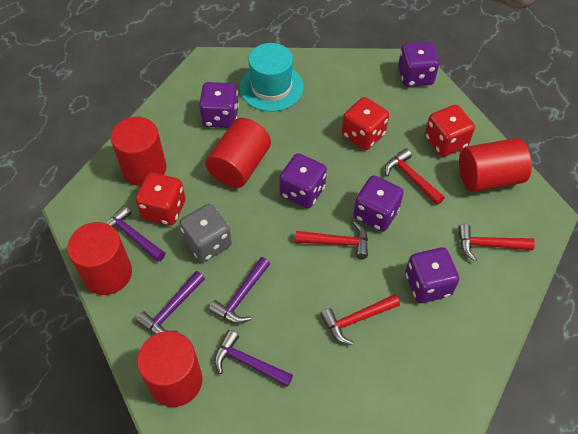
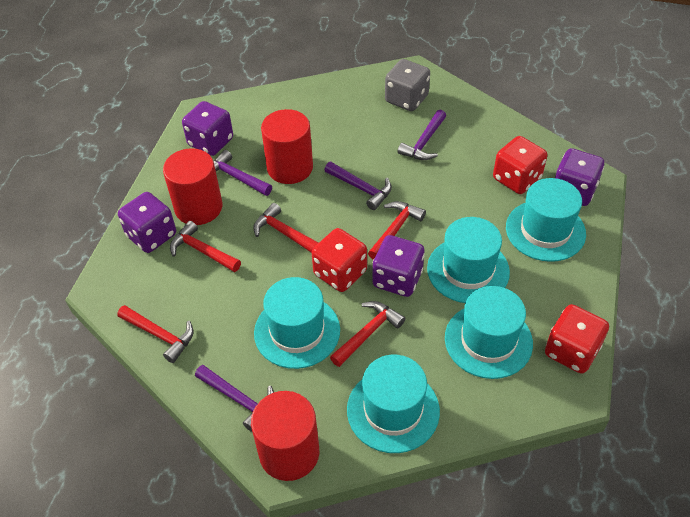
purple dice: 5 -> 4
red cylinder: 5 -> 3
red hammer: 4 -> 5
turquoise hat: 1 -> 5

